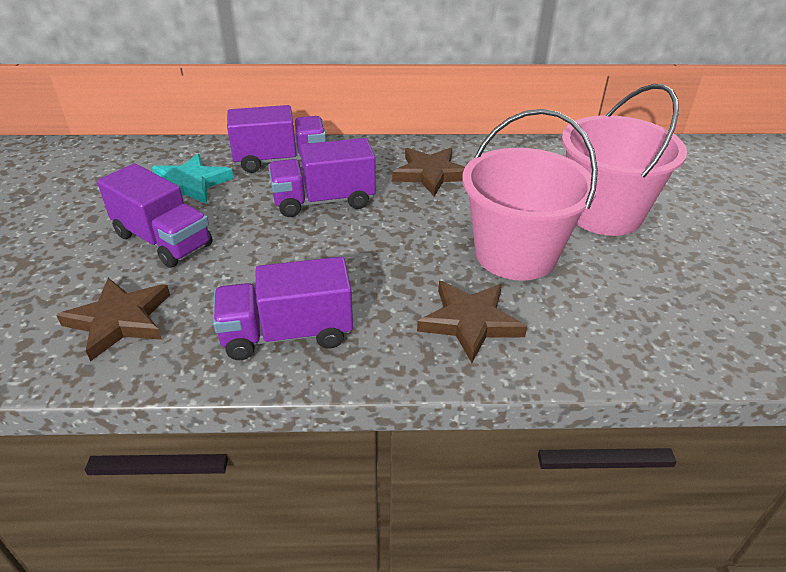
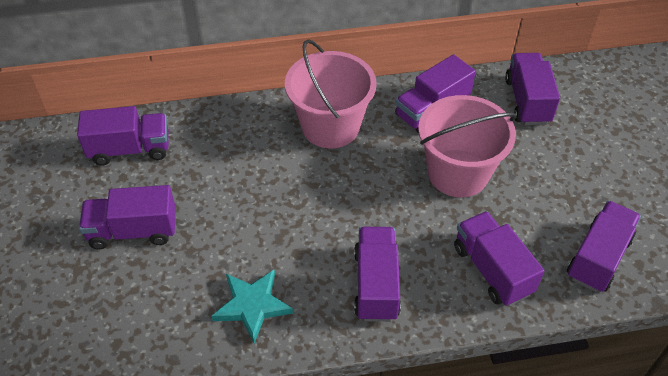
brown star: 3 -> 0
purple truck: 4 -> 7

